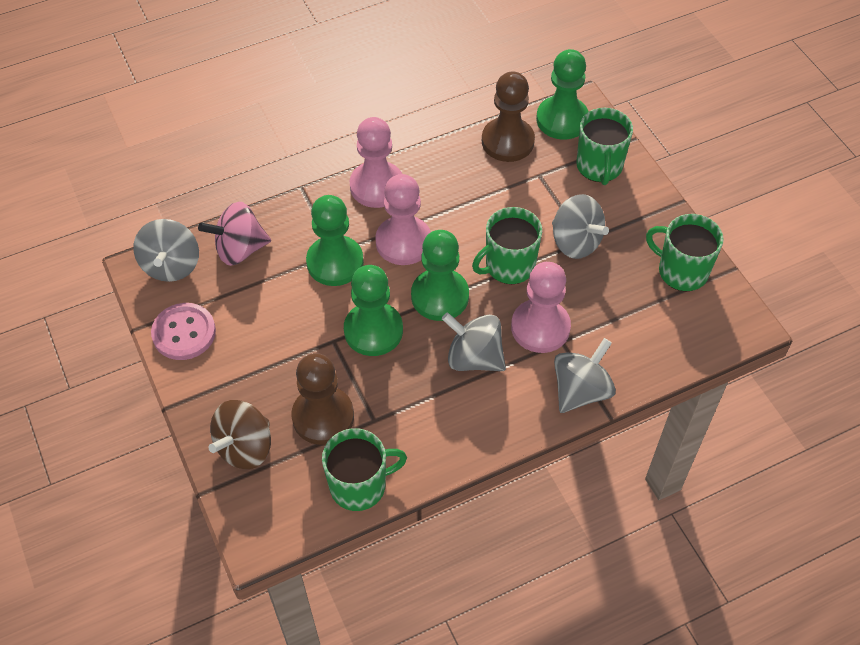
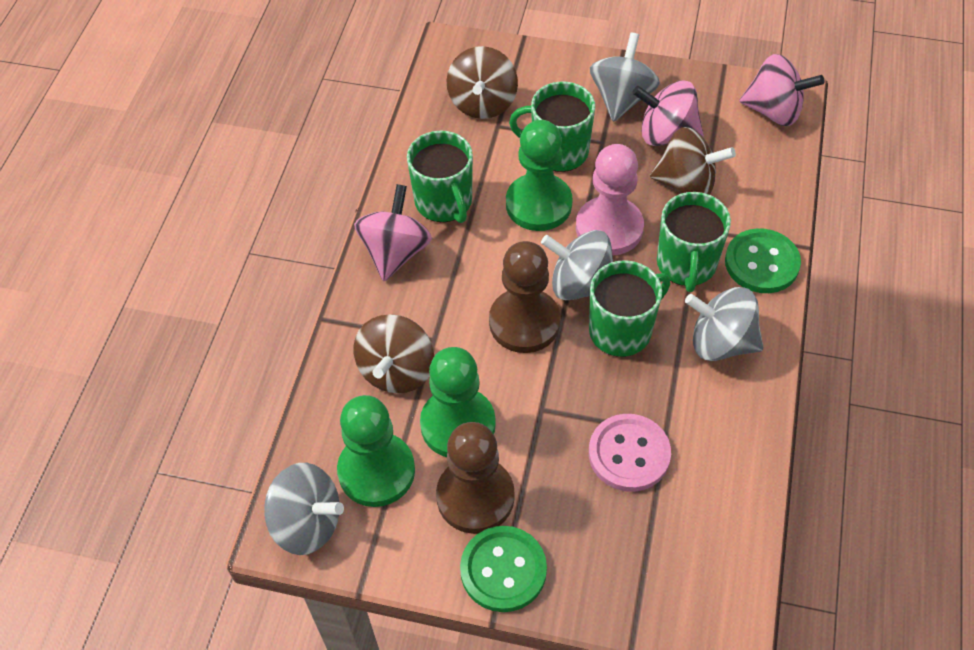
brown spinning top: 1 -> 3
green button: 0 -> 2
green pawn: 4 -> 3
pink pawn: 3 -> 1
pink spinning top: 1 -> 3

